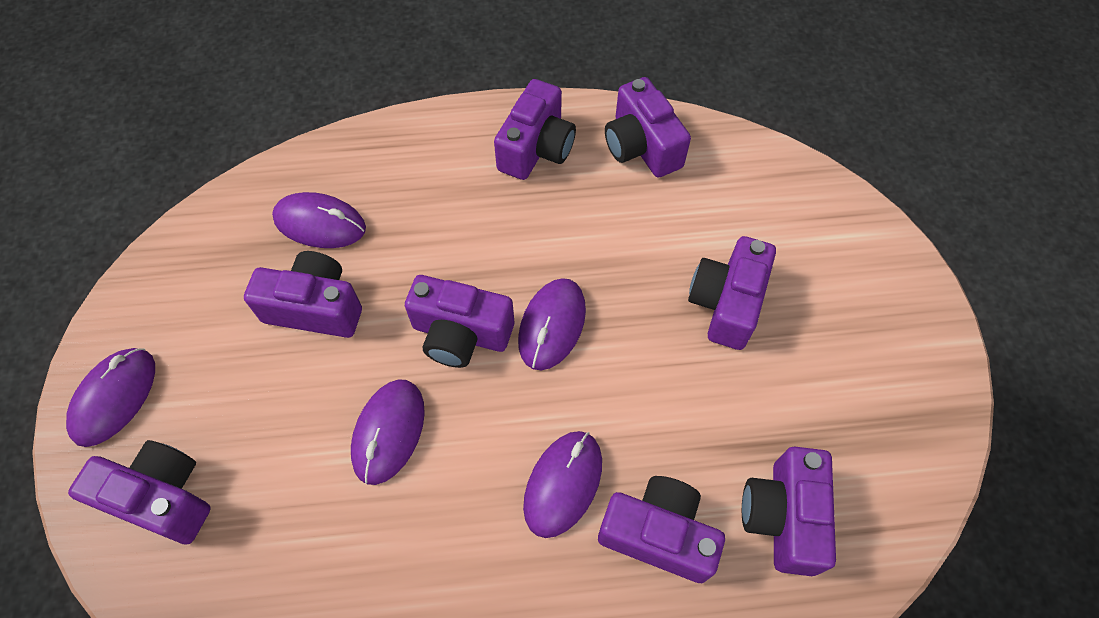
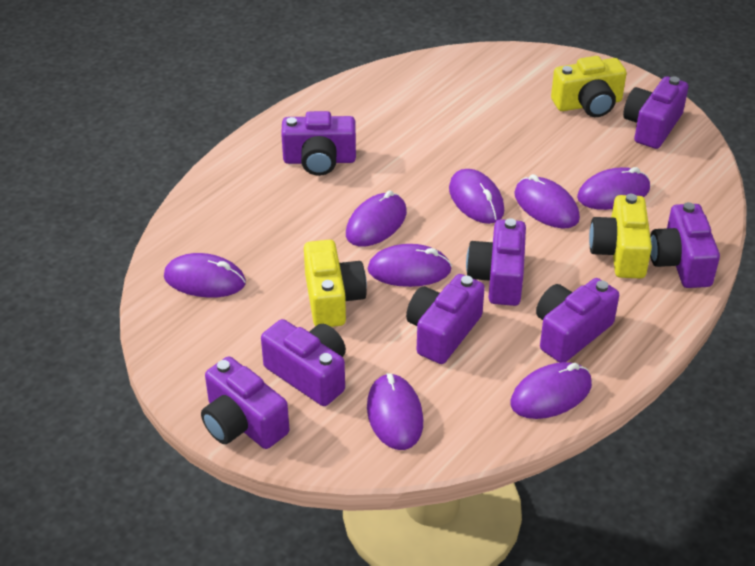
purple mouse: 5 -> 8
yellow camera: 0 -> 3

